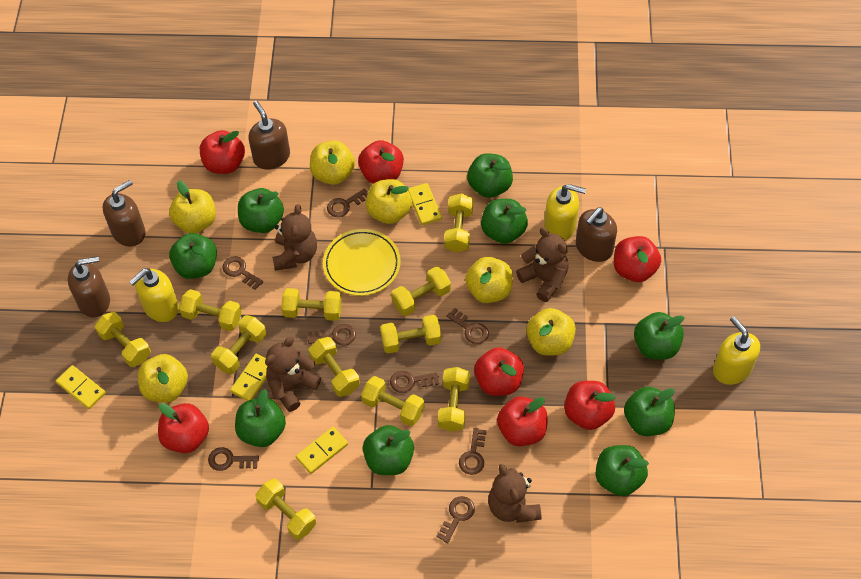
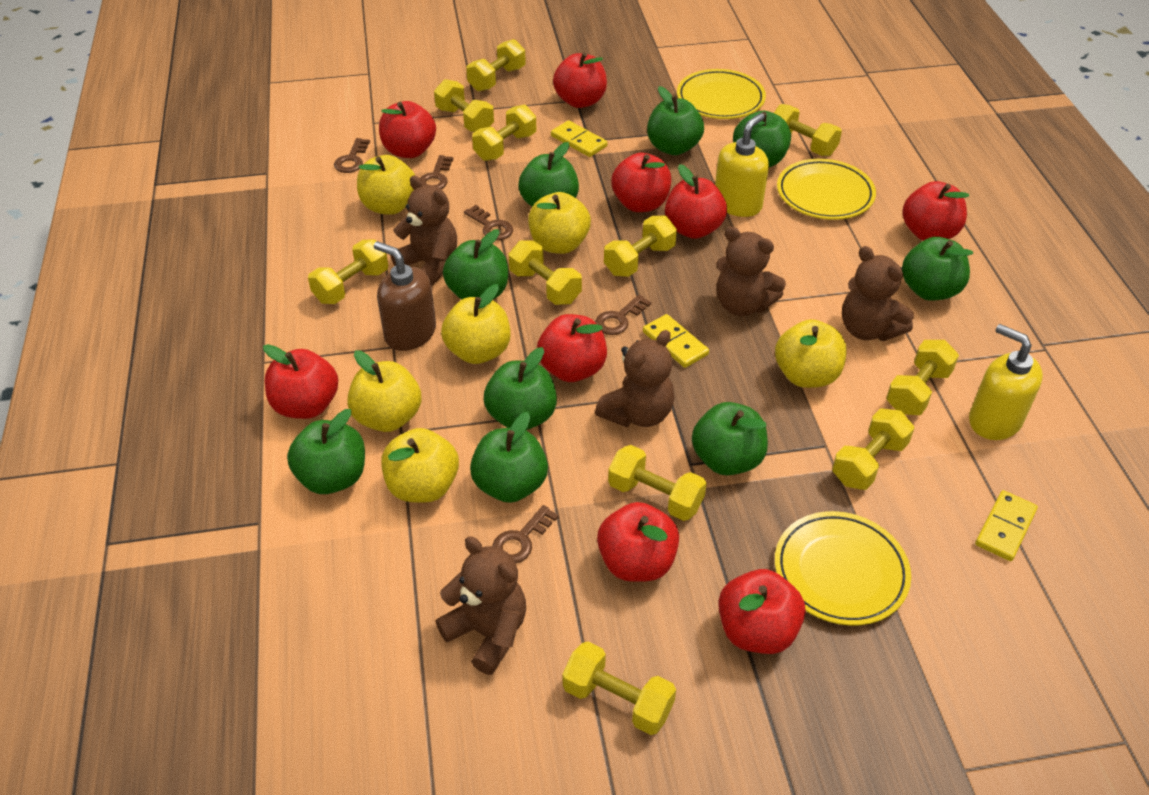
brown key: 8 -> 5
brown soap dispenser: 4 -> 1
brown teddy bear: 4 -> 5
red apple: 7 -> 9
yellow domino: 4 -> 3
yellow plate: 1 -> 3
yellow soap dispenser: 3 -> 2

